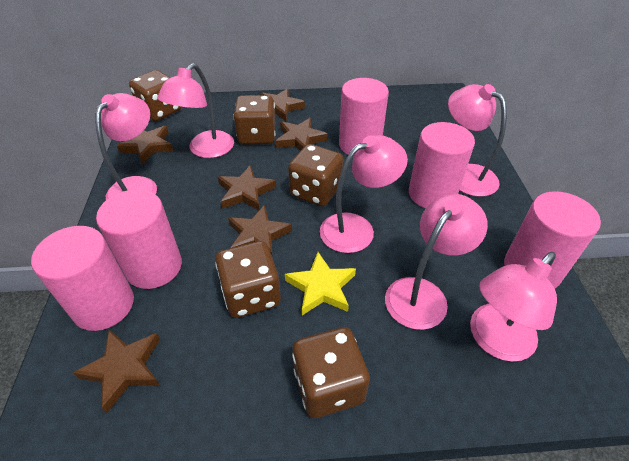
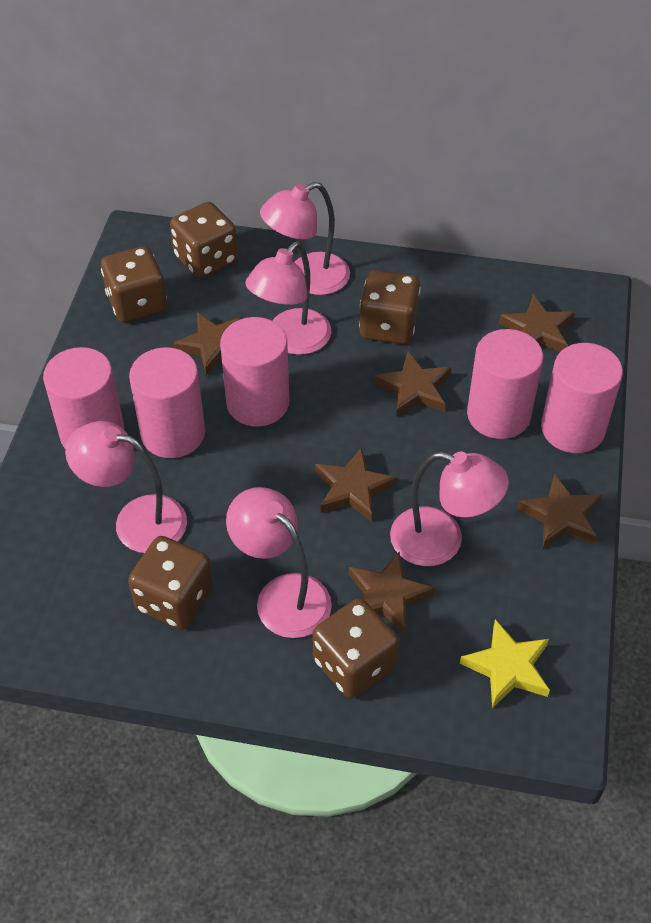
pink lamp: 6 -> 5

